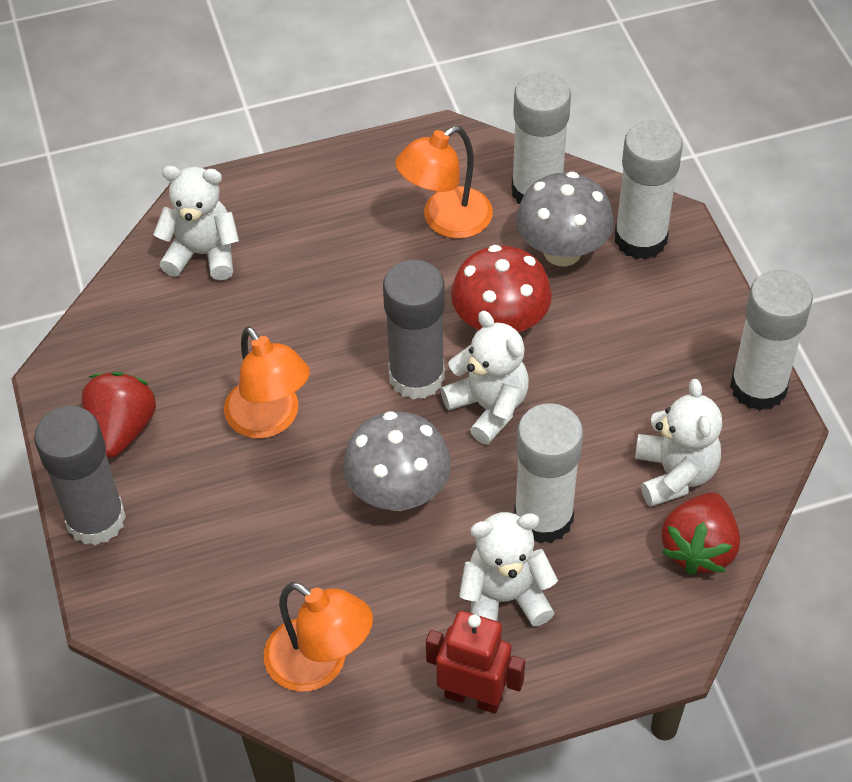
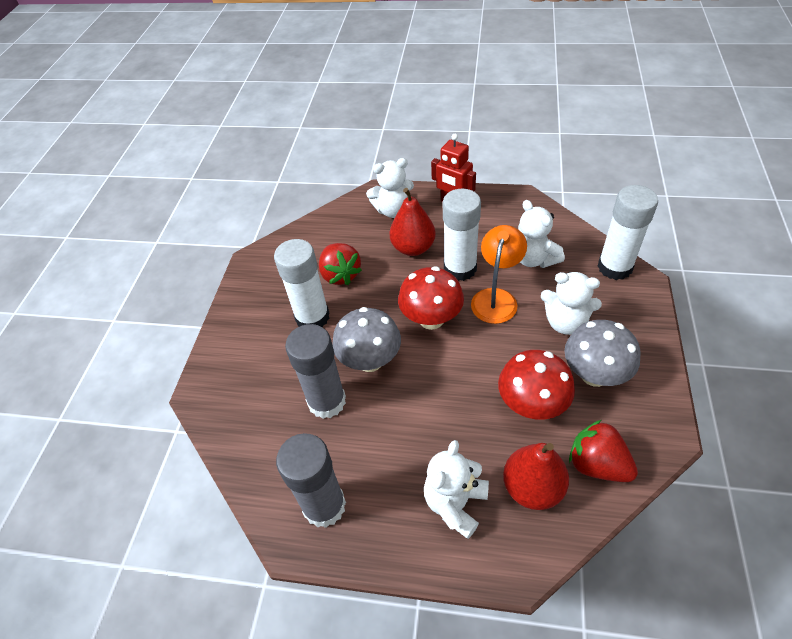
orange lamp: 3 -> 1
red mushroom: 1 -> 2
red pear: 0 -> 2
white glue stick: 4 -> 3

